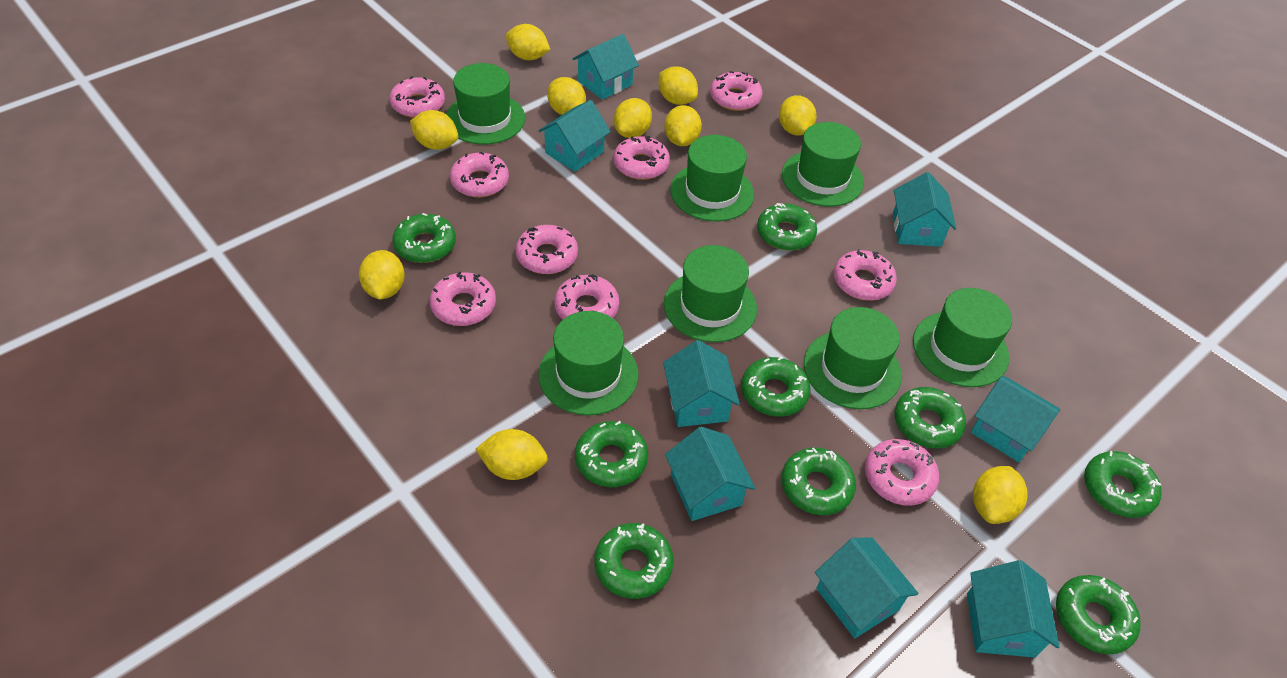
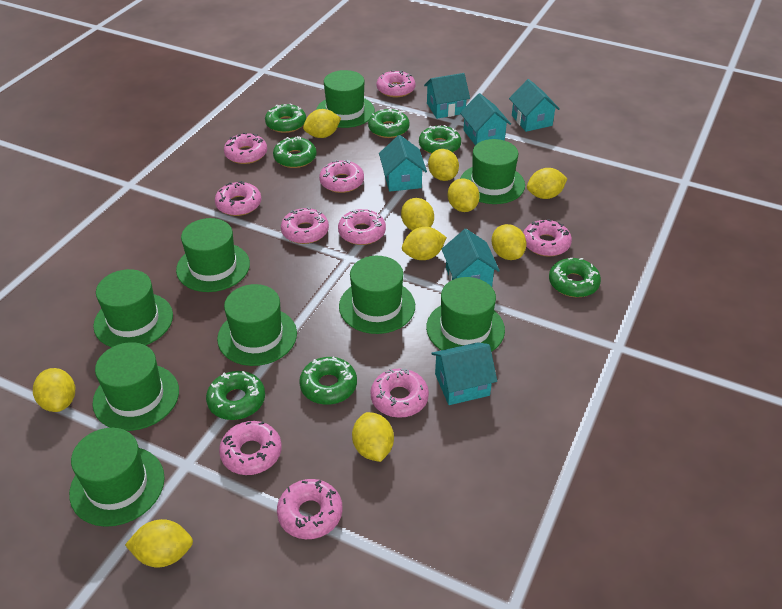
green donut: 9 -> 7
green hat: 7 -> 9
pink donut: 9 -> 10
turquoise house: 8 -> 6

